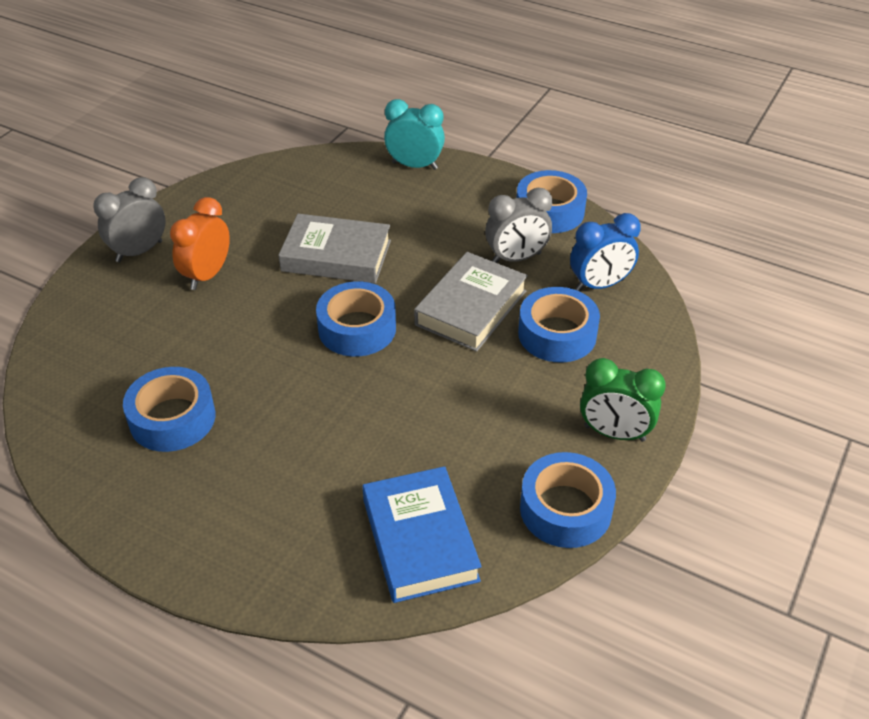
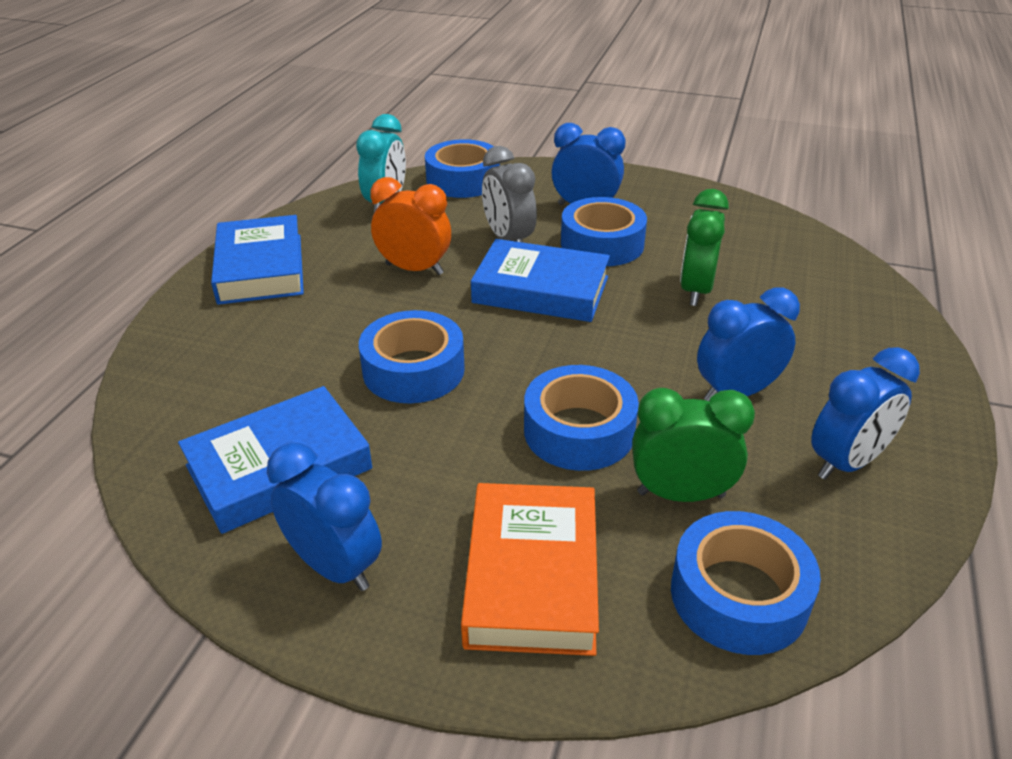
blue book: 1 -> 3
blue clock: 1 -> 4
green clock: 1 -> 2
grey book: 2 -> 0
grey clock: 2 -> 1
orange book: 0 -> 1

